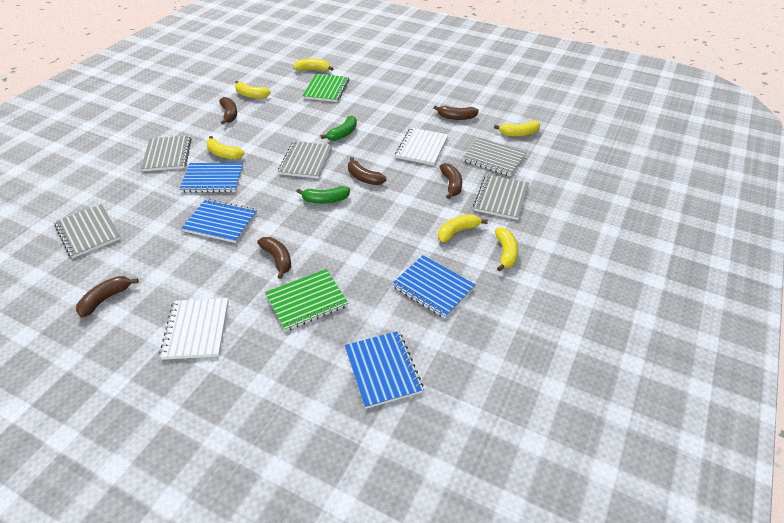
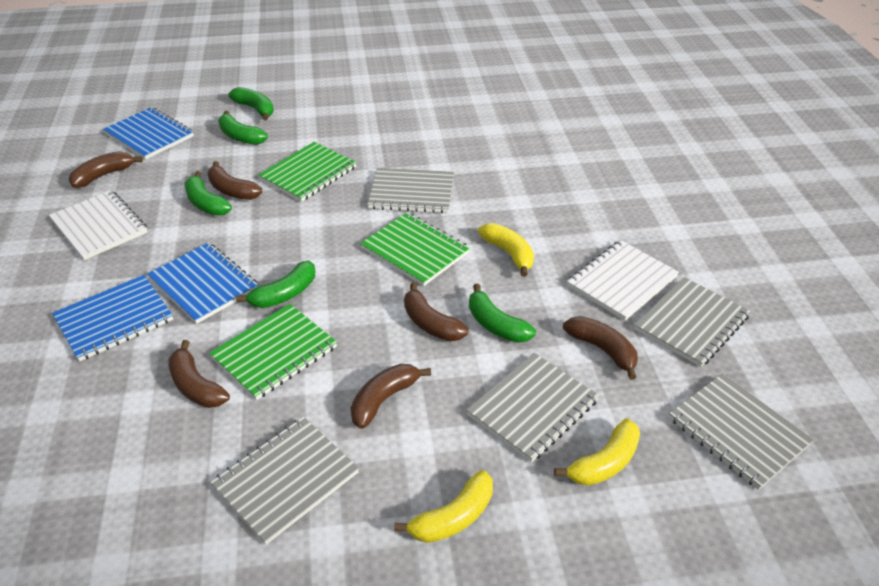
blue notebook: 4 -> 3
green banana: 2 -> 5
green notebook: 2 -> 3
yellow banana: 6 -> 3

